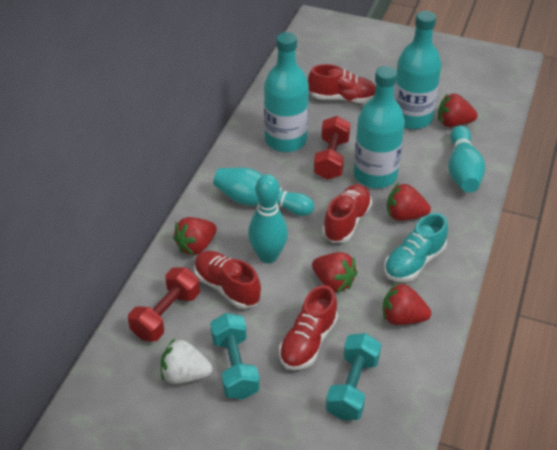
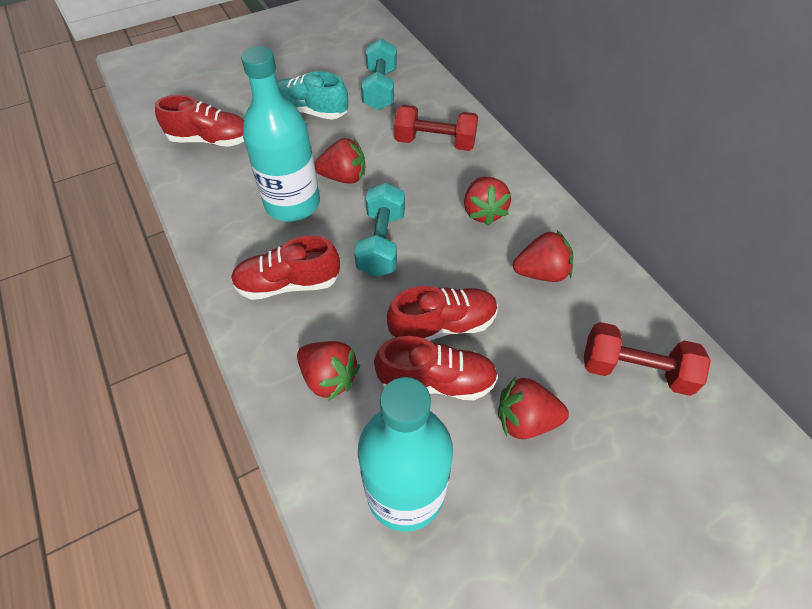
turquoise bottle: 3 -> 2
turquoise bowling pin: 3 -> 0
white strawberry: 1 -> 0

